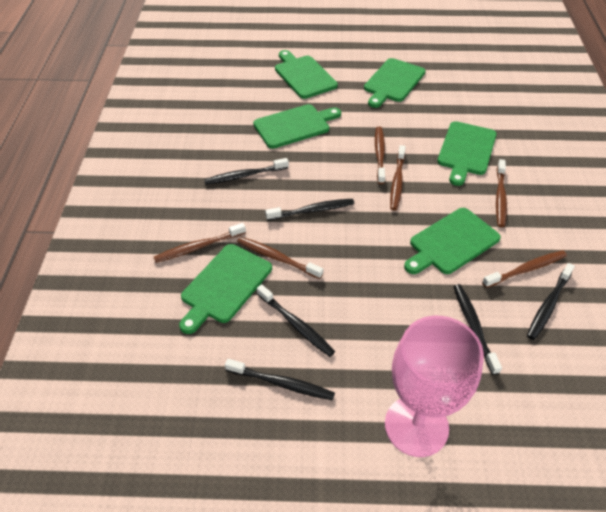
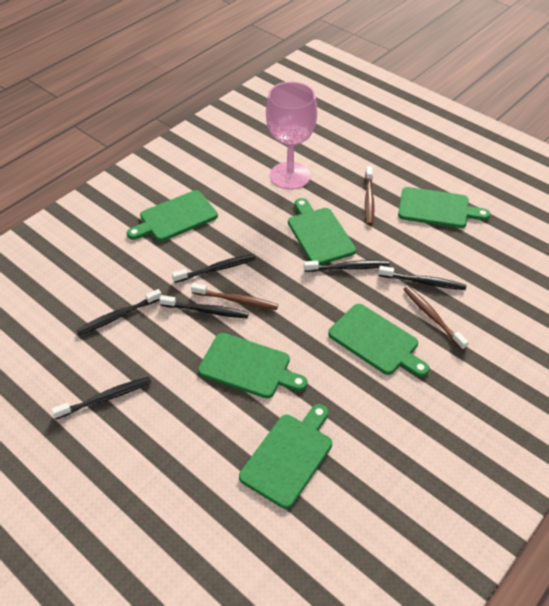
brown toothbrush: 6 -> 3

